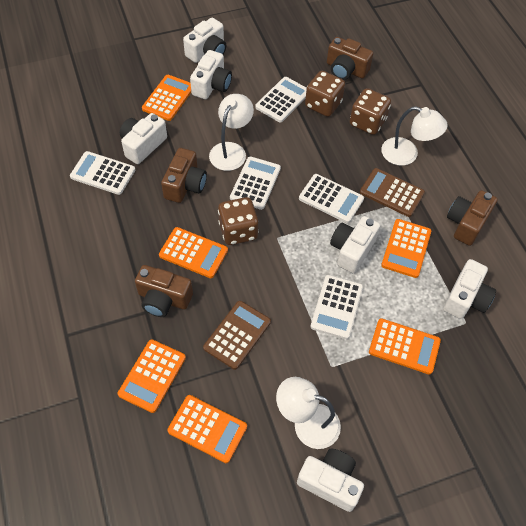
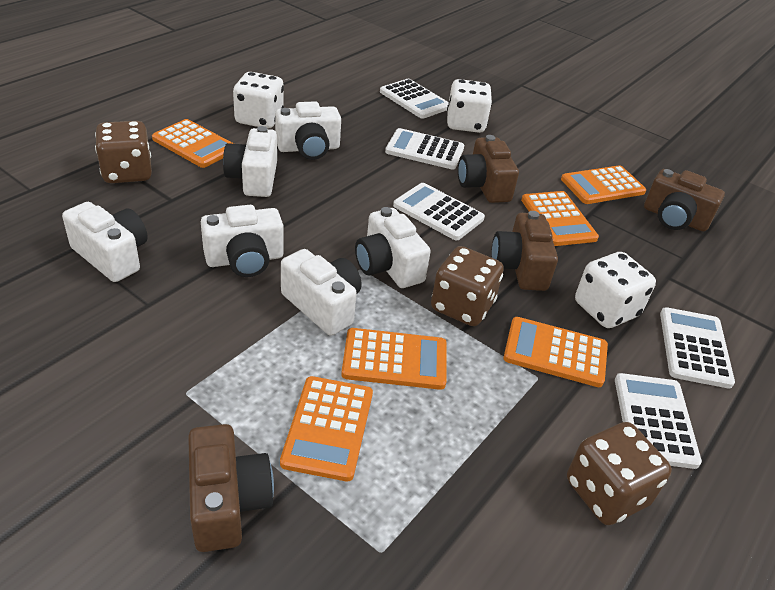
brown calculator: 2 -> 0
white dice: 0 -> 3
white lamp: 3 -> 0

